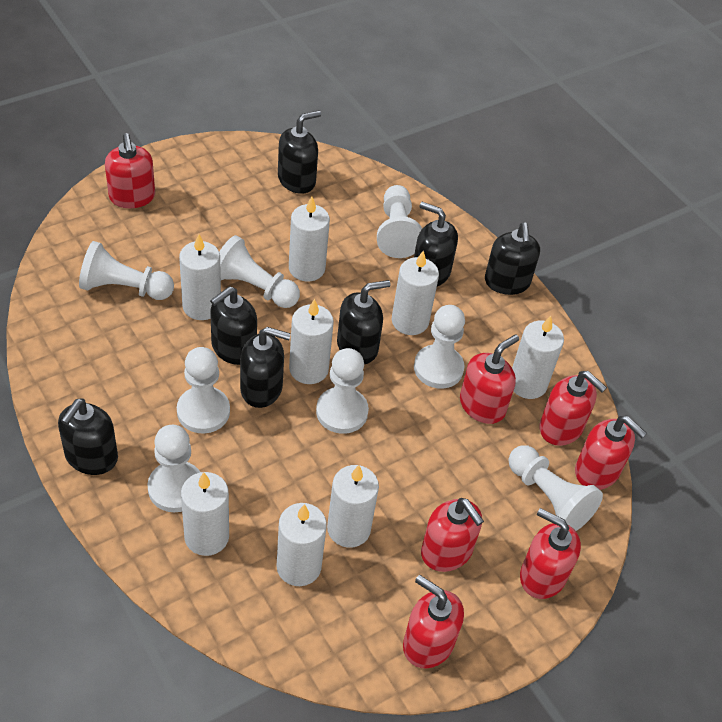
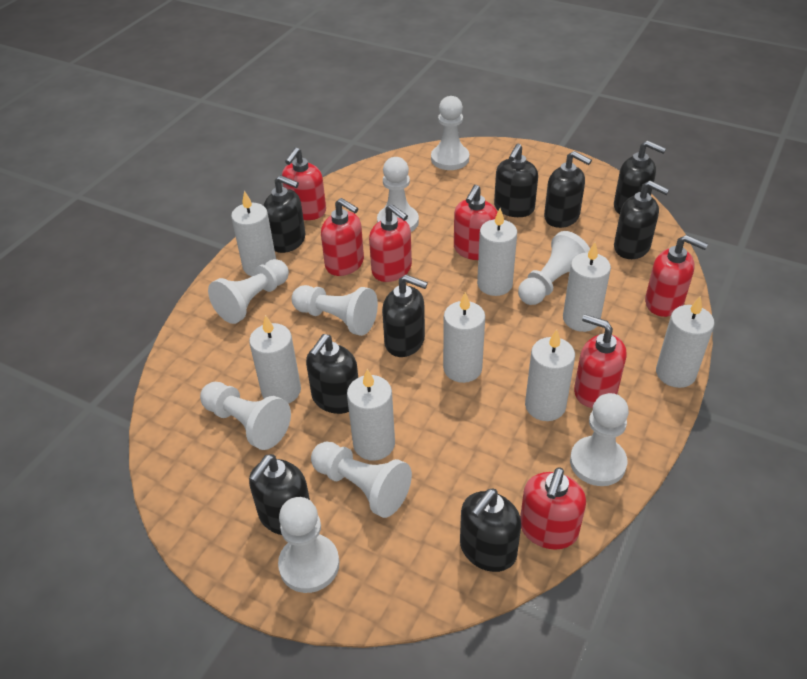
black soap dispenser: 7 -> 9
white pawn: 8 -> 9

